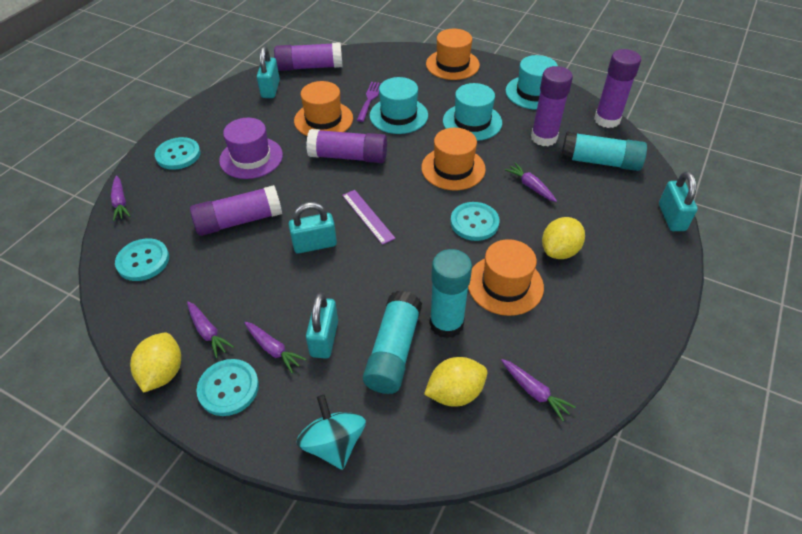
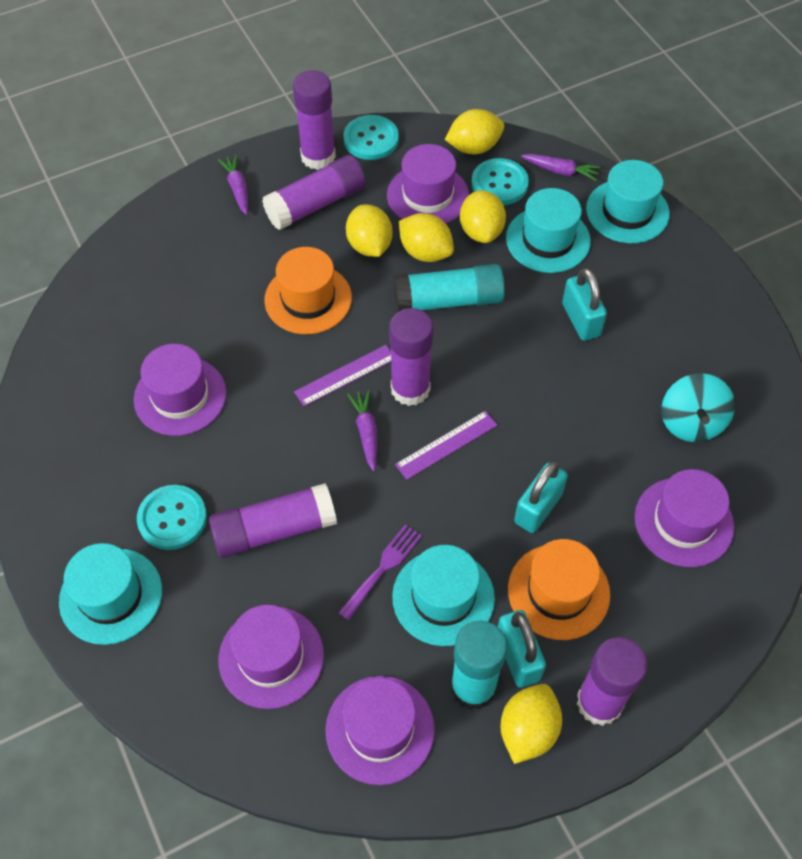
orange hat: 4 -> 2
purple carrot: 5 -> 3
purple hat: 1 -> 5
purple ruler: 1 -> 2
turquoise button: 4 -> 3
turquoise glue stick: 3 -> 2
turquoise hat: 3 -> 4
turquoise padlock: 4 -> 3
yellow lemon: 3 -> 5

